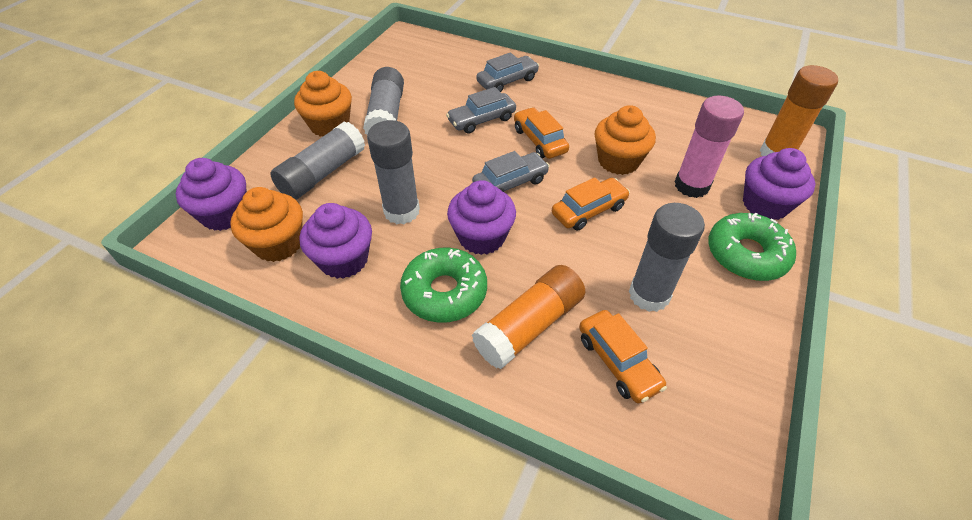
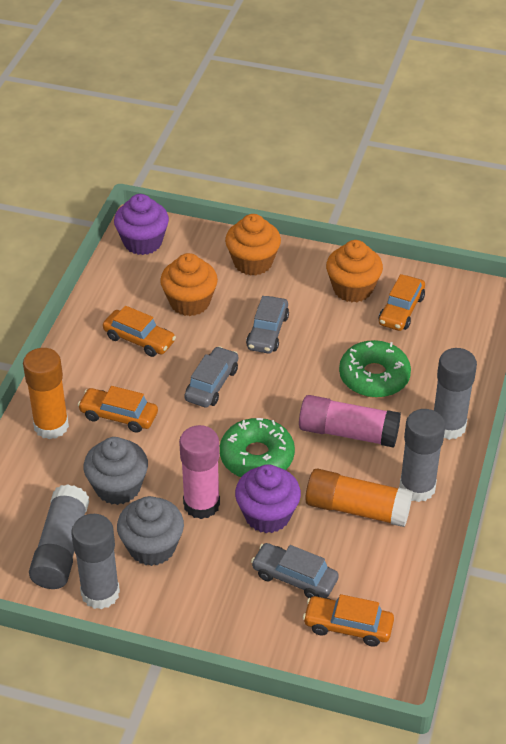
grey cupcake: 0 -> 2
orange car: 3 -> 4
pink glue stick: 1 -> 2
purple cupcake: 4 -> 2

